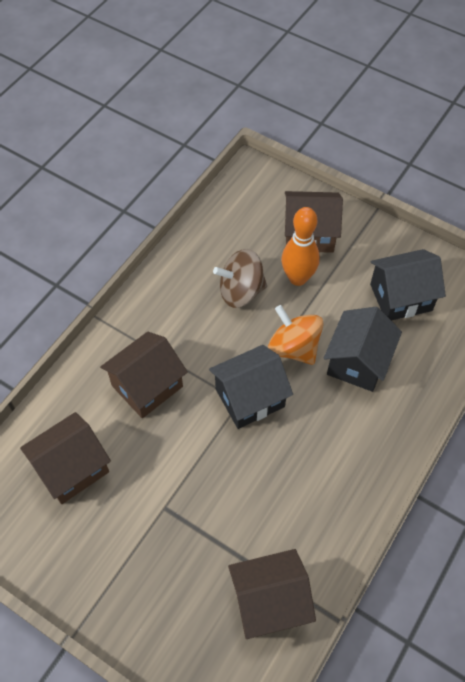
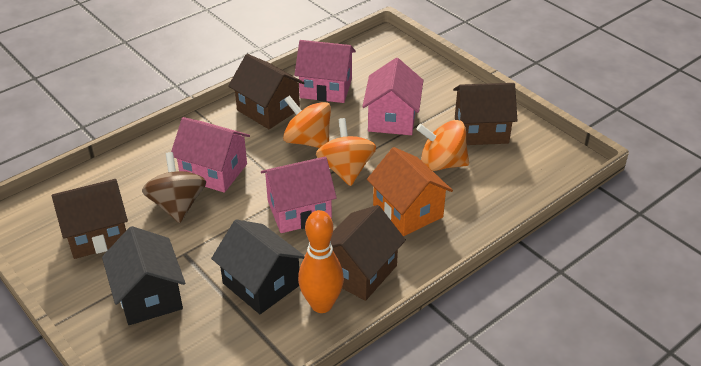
black house: 3 -> 2
orange house: 0 -> 1
orange spinning top: 1 -> 3
pink house: 0 -> 4

